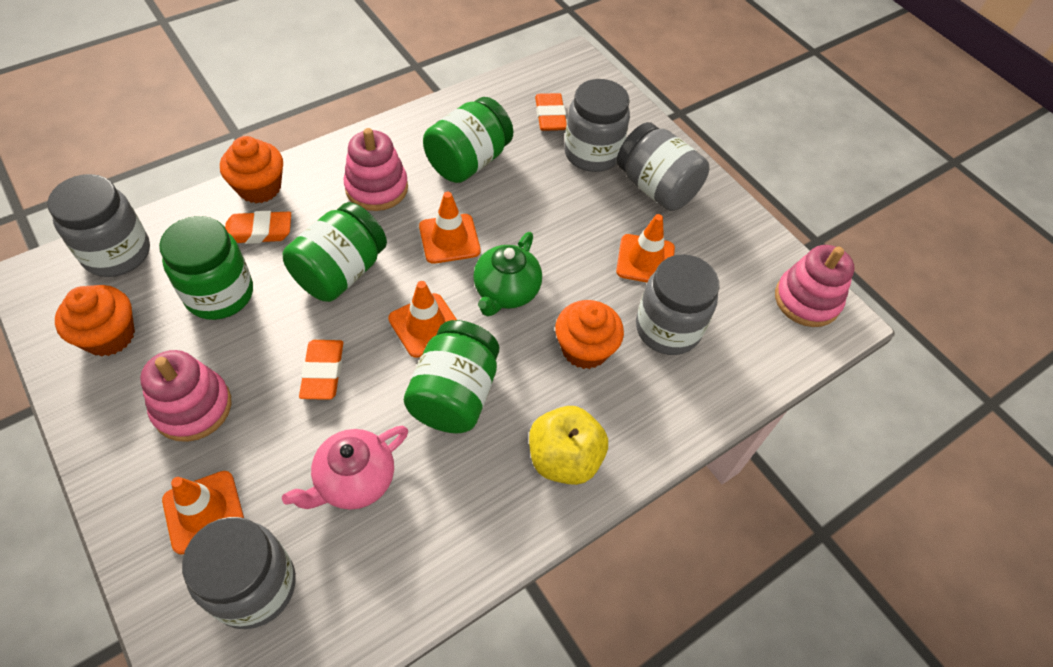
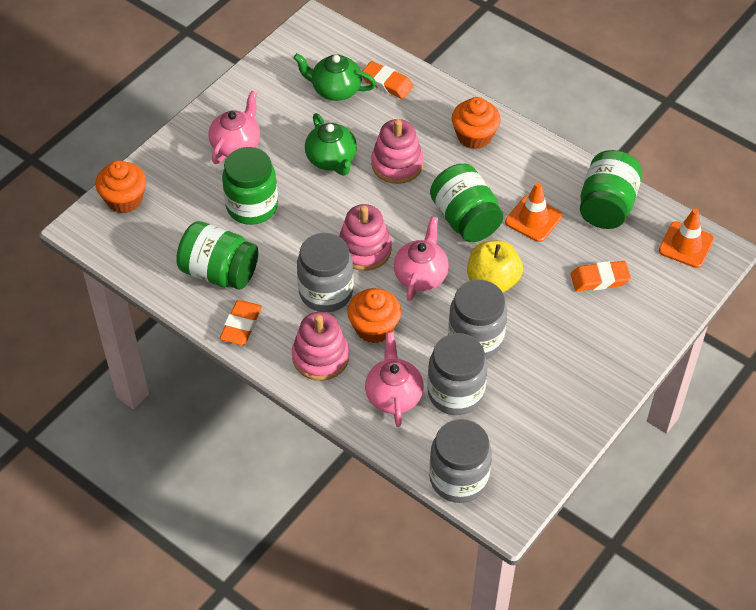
green teapot: 1 -> 2
grey jar: 5 -> 4
orange traffic cone: 4 -> 2
pink teapot: 1 -> 3

